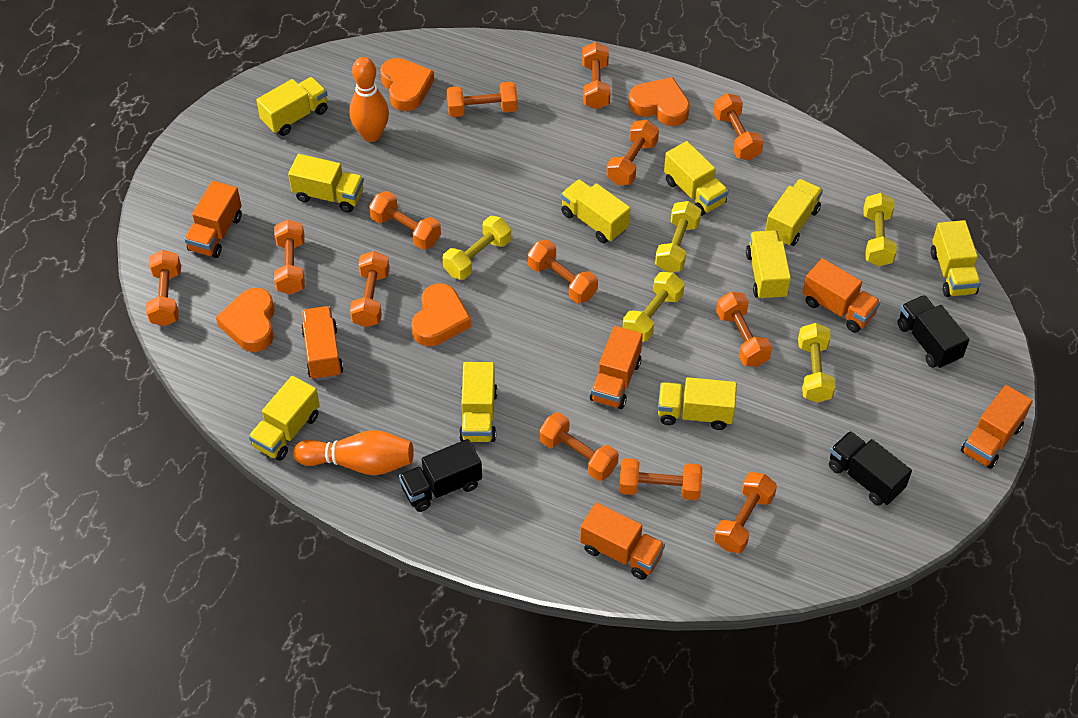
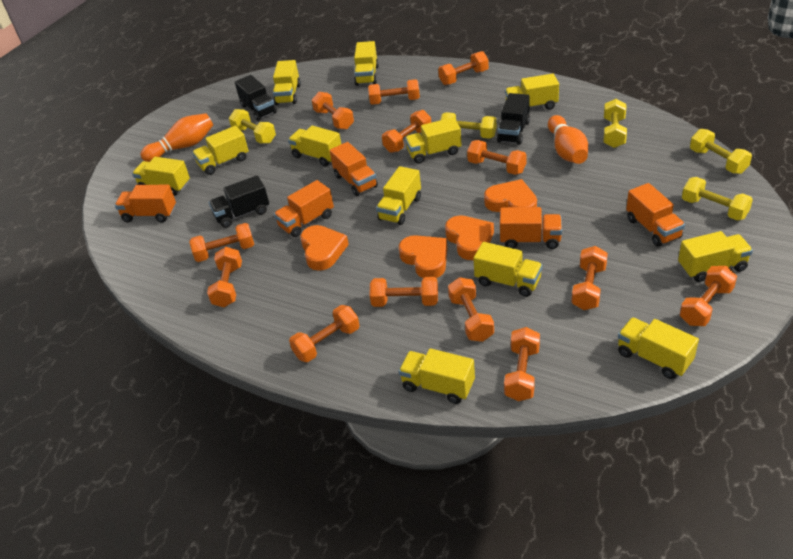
orange truck: 6 -> 5
yellow truck: 10 -> 12

